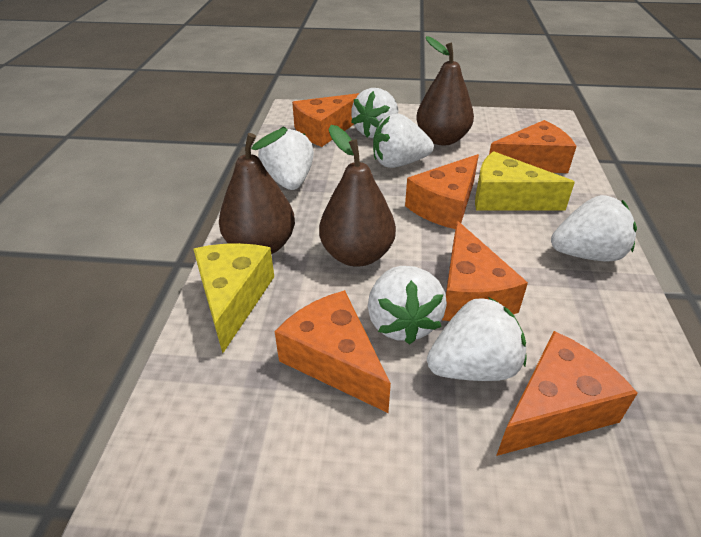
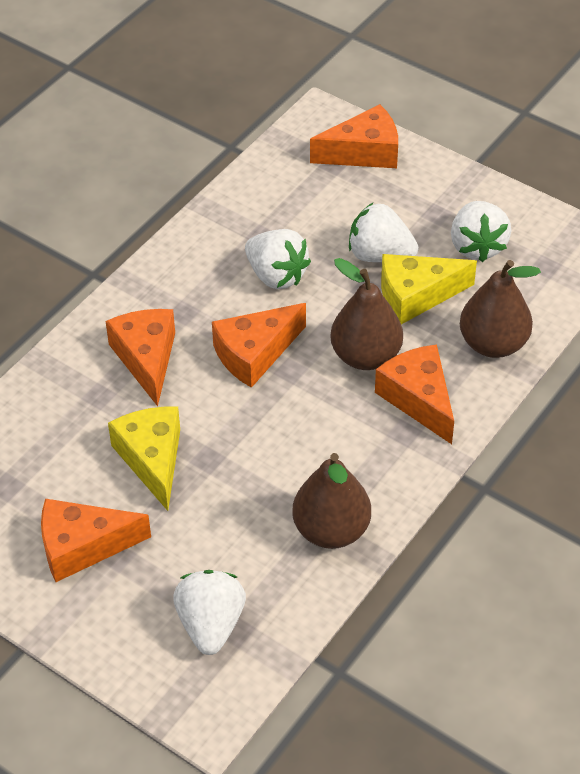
orange cheese: 6 -> 5
white strawberry: 6 -> 4

